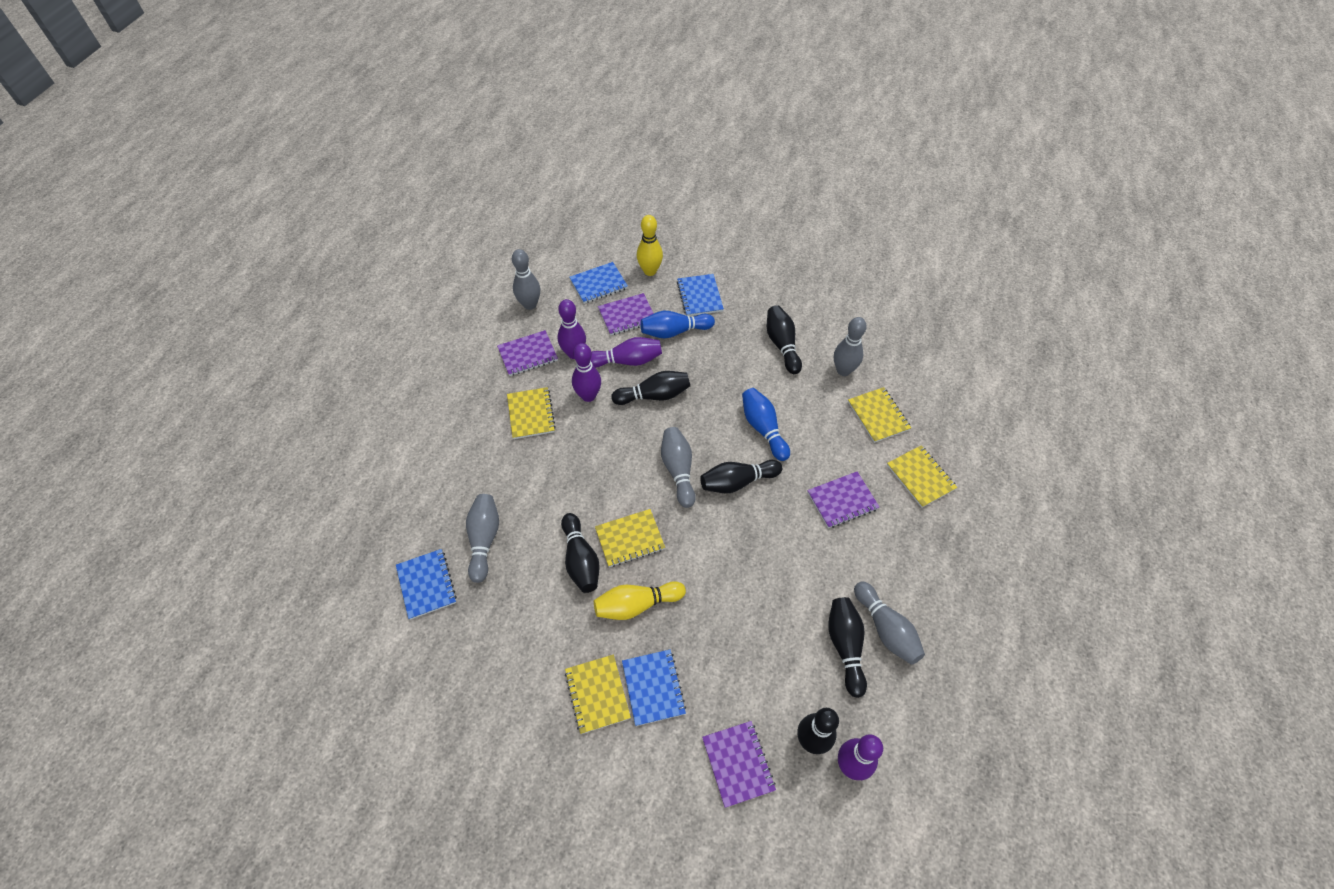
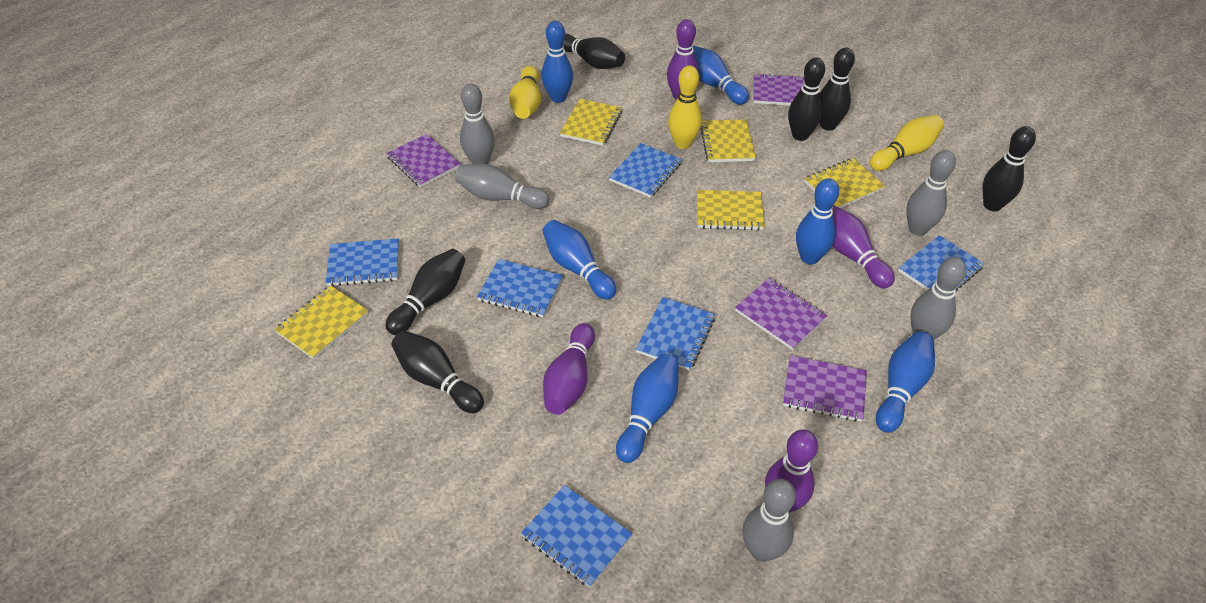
blue bowling pin: 2 -> 6
blue notebook: 4 -> 6
yellow bowling pin: 2 -> 3

